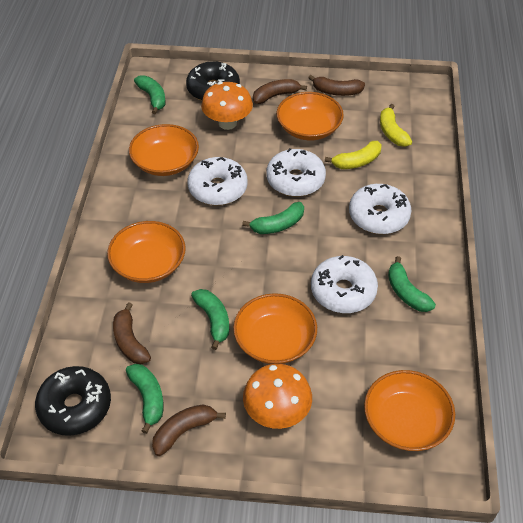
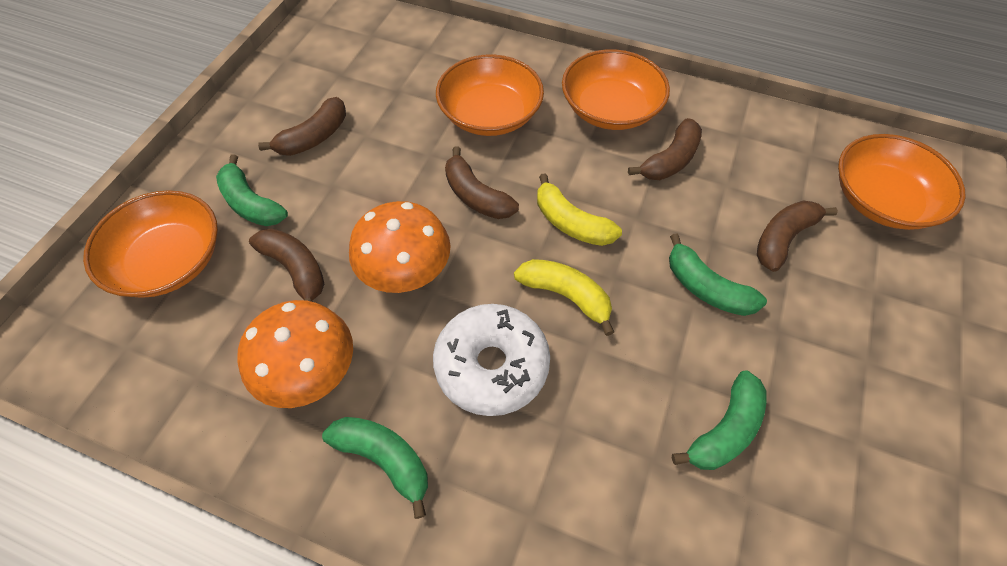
black donut: 2 -> 0
brown banana: 4 -> 5
green banana: 5 -> 4
orange bowl: 5 -> 4
white donut: 4 -> 1

